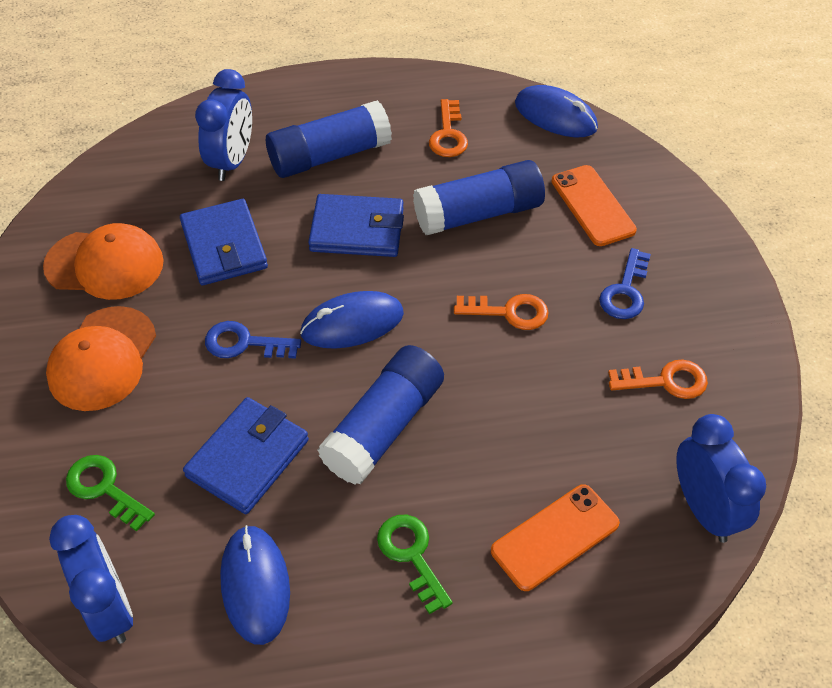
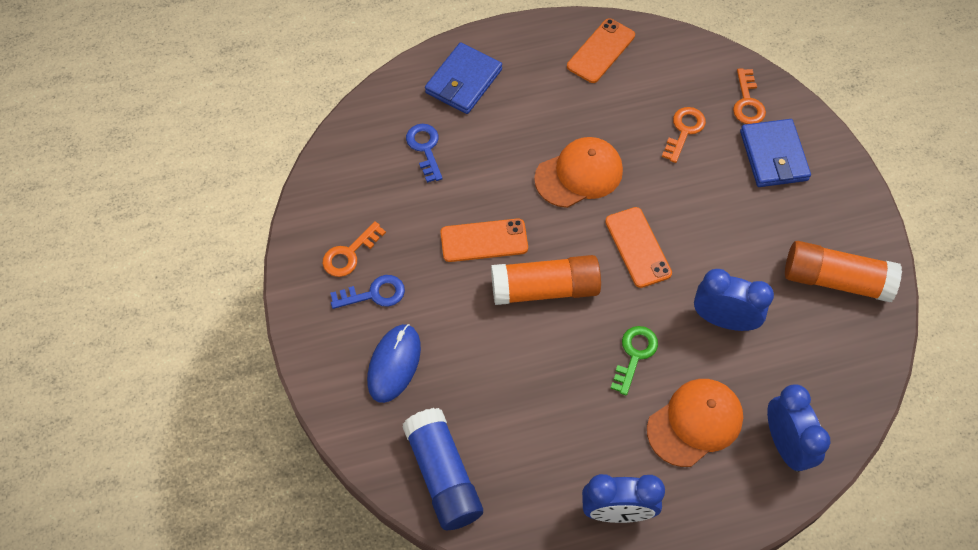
blue glue stick: 3 -> 1
blue mouse: 3 -> 1
blue wallet: 3 -> 2
green key: 2 -> 1
orange glue stick: 0 -> 2
orange phone: 2 -> 3

